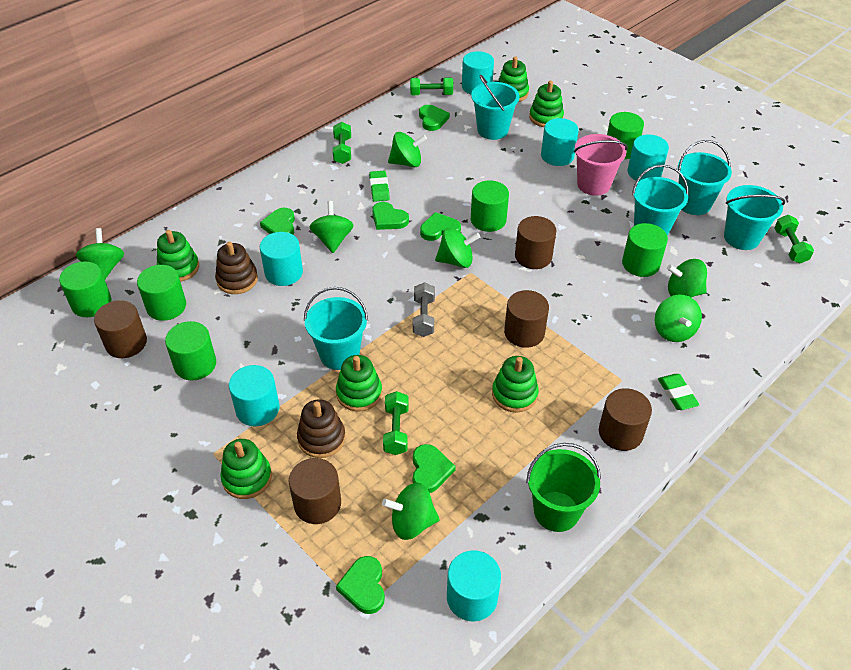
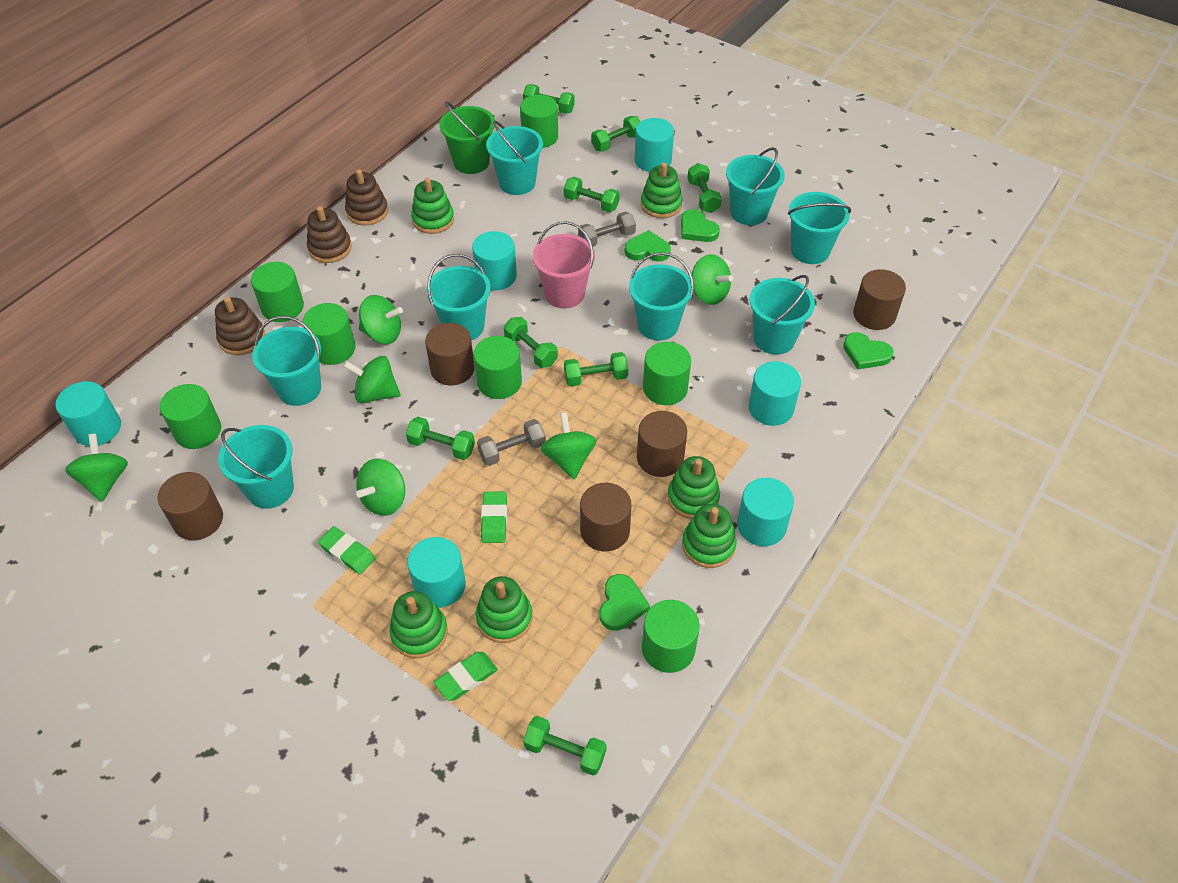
brown stacking toy: 2 -> 3
green cylinder: 6 -> 7
green dumbbell: 4 -> 8
green eraser: 2 -> 3
green heart: 6 -> 4
green spinning top: 7 -> 6
grey dumbbell: 1 -> 2
turquoise bucket: 5 -> 8

